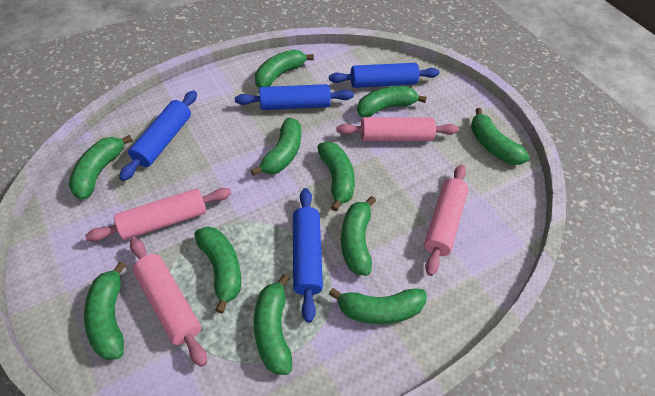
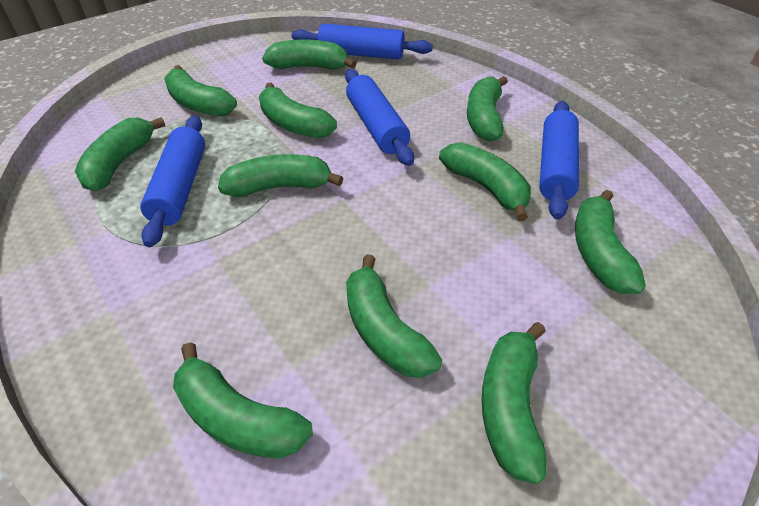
pink rolling pin: 4 -> 0

